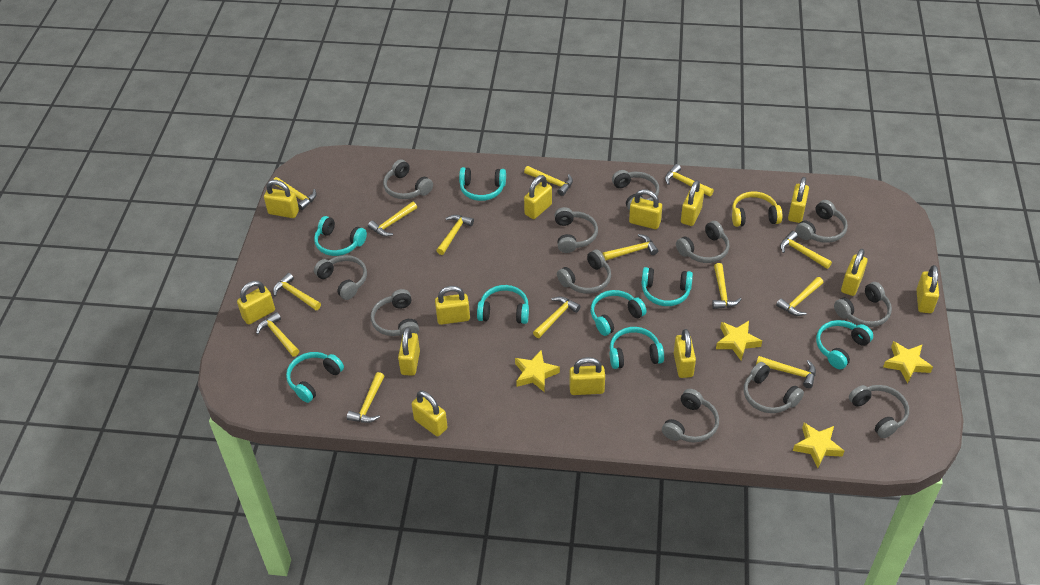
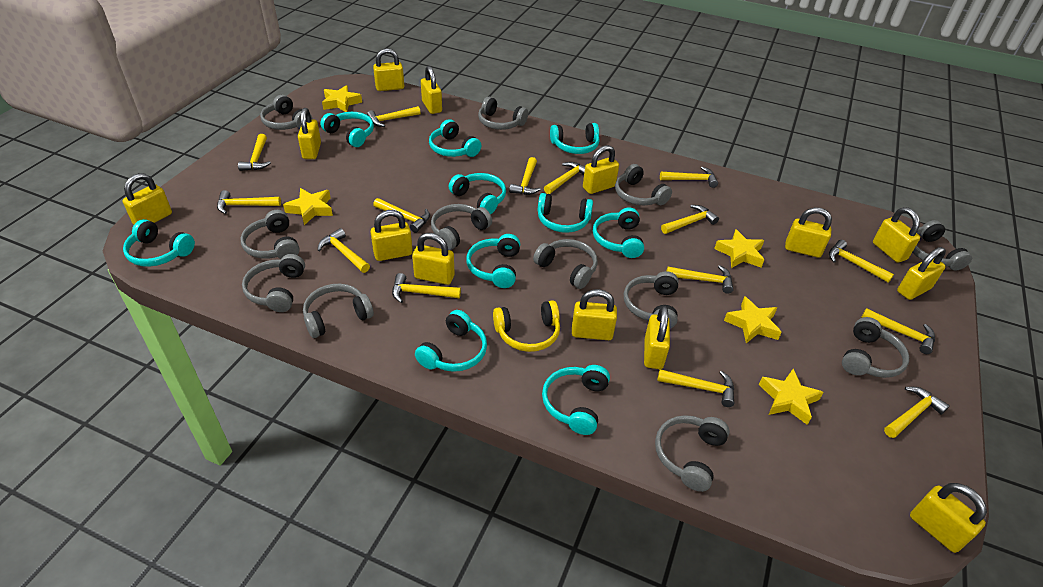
turquoise headphones: 8 -> 10
yellow hammer: 14 -> 15
yellow star: 4 -> 5

